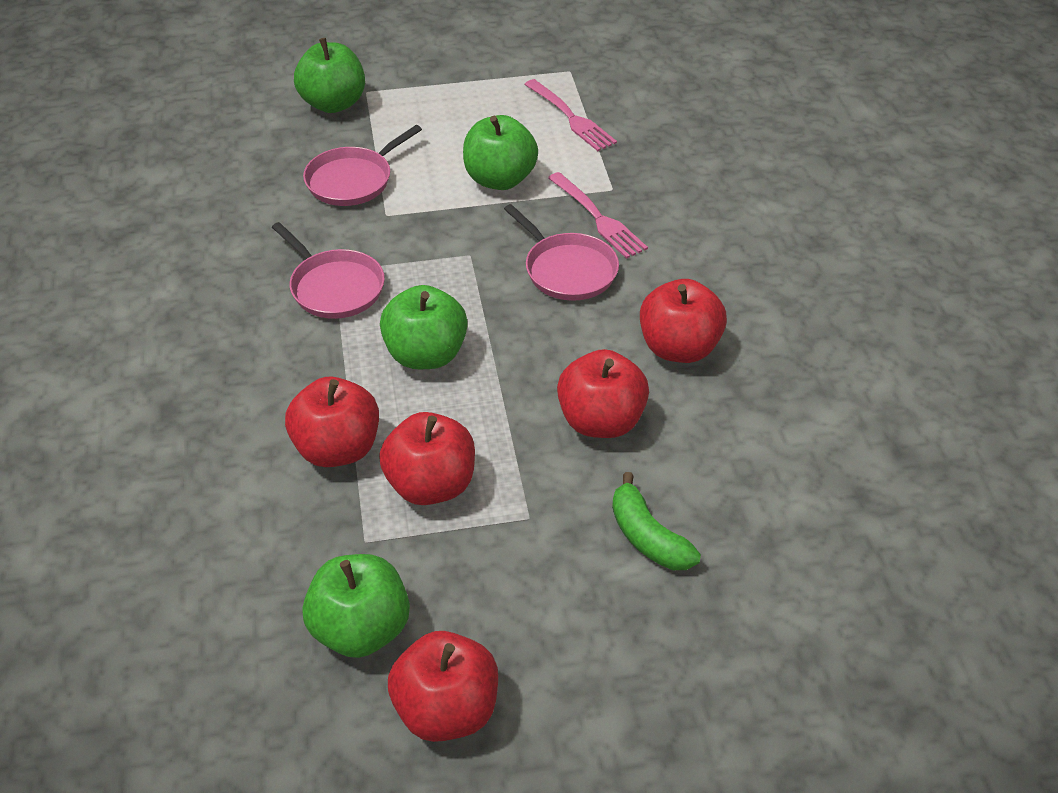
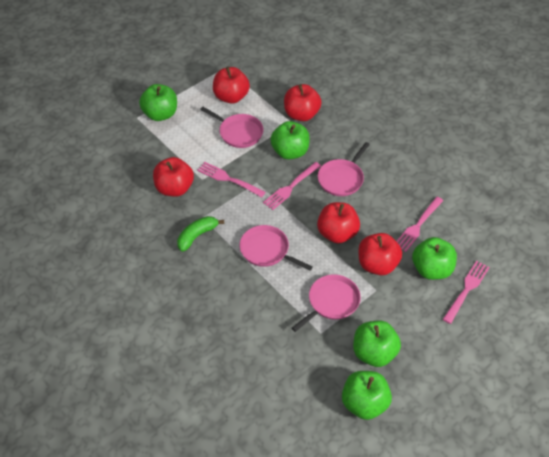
green apple: 4 -> 5
pink fork: 2 -> 4
pink pan: 3 -> 4

